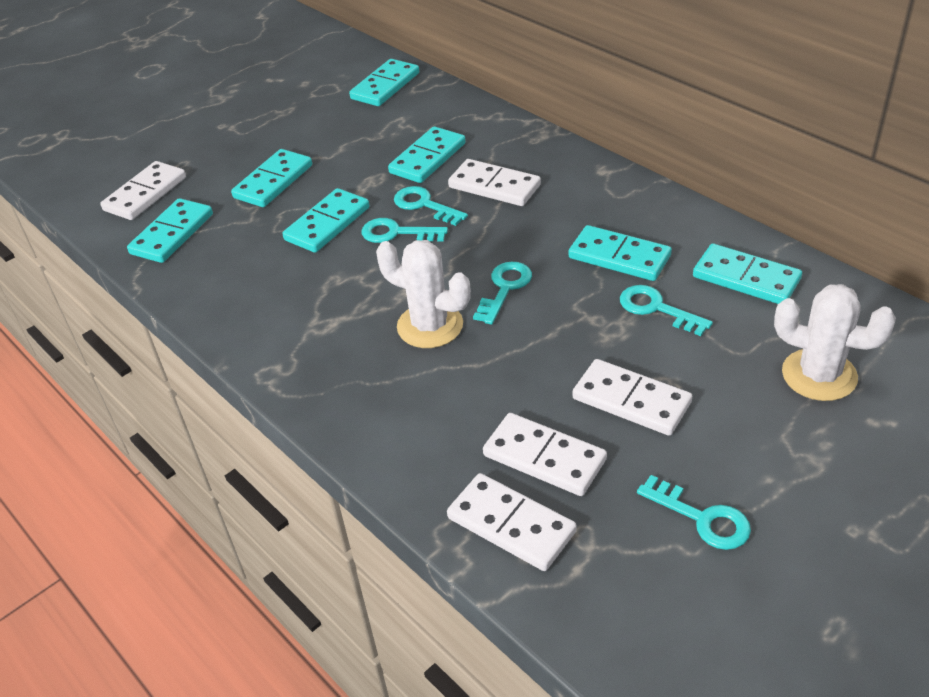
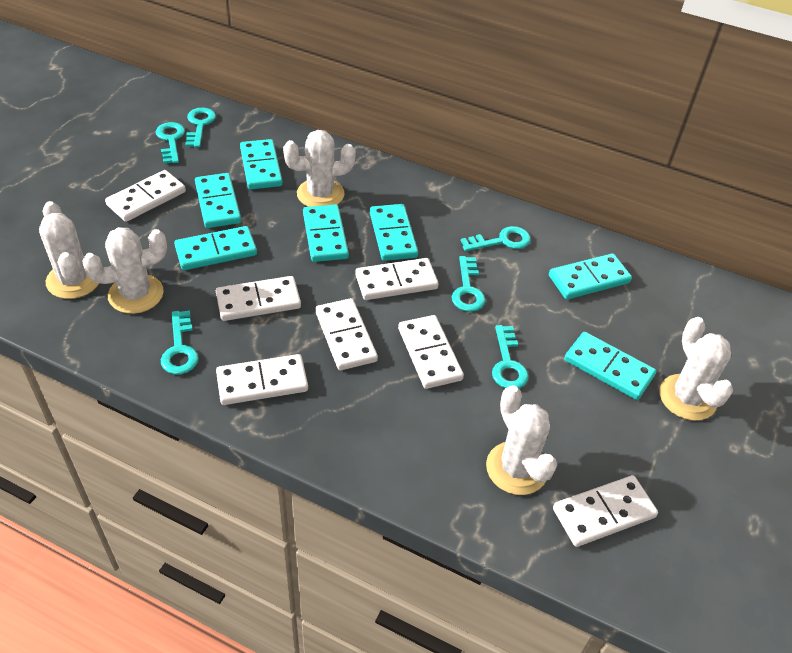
turquoise key: 5 -> 6
white cactus: 2 -> 5
white domino: 5 -> 7

